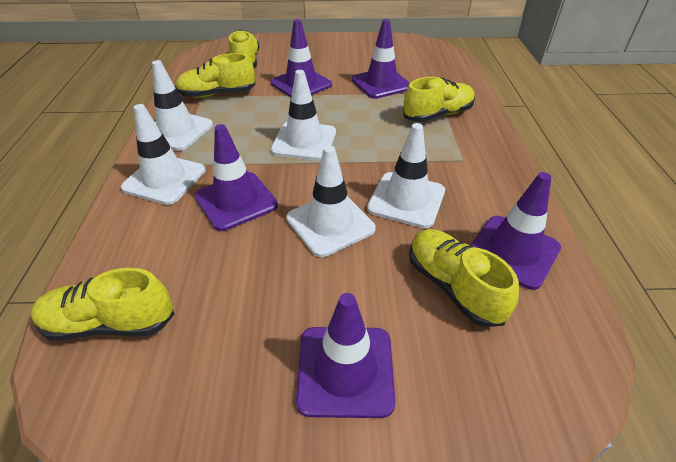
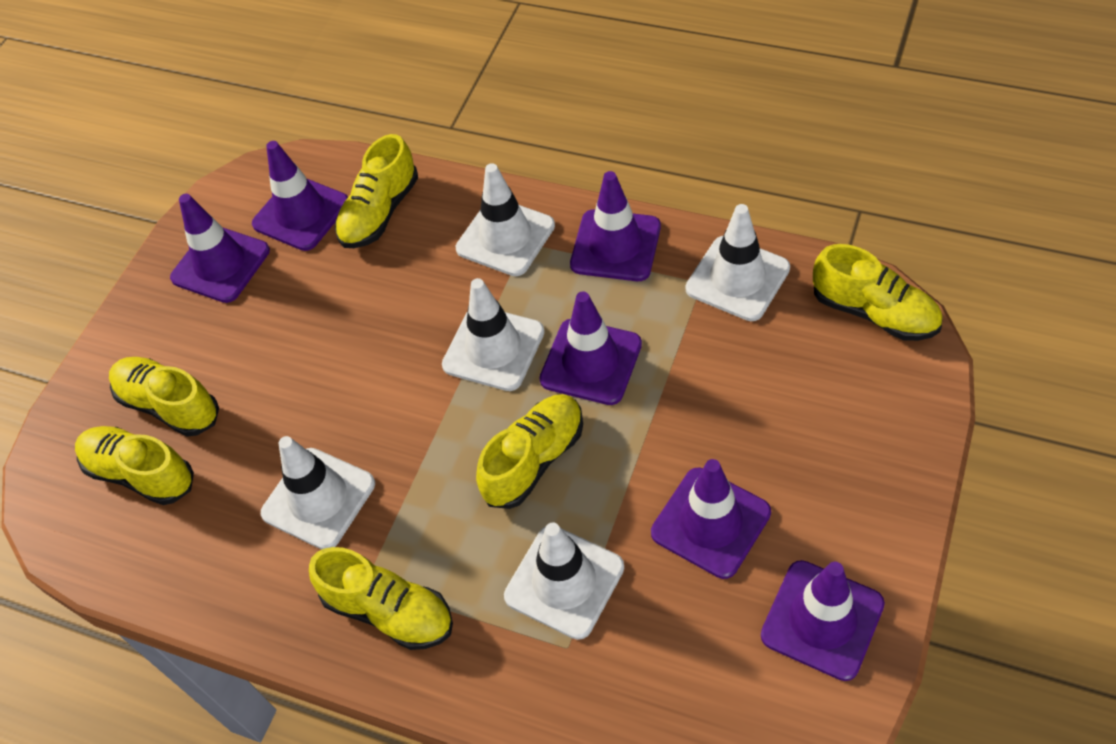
purple traffic cone: 5 -> 6
yellow shoe: 5 -> 6

